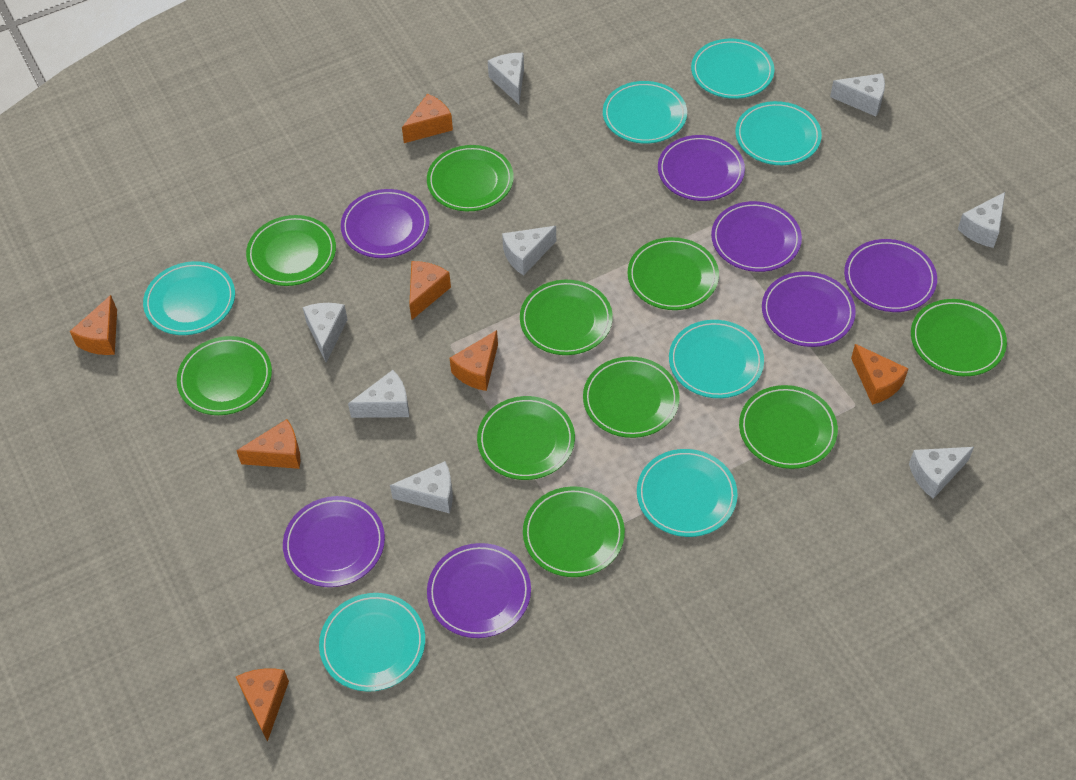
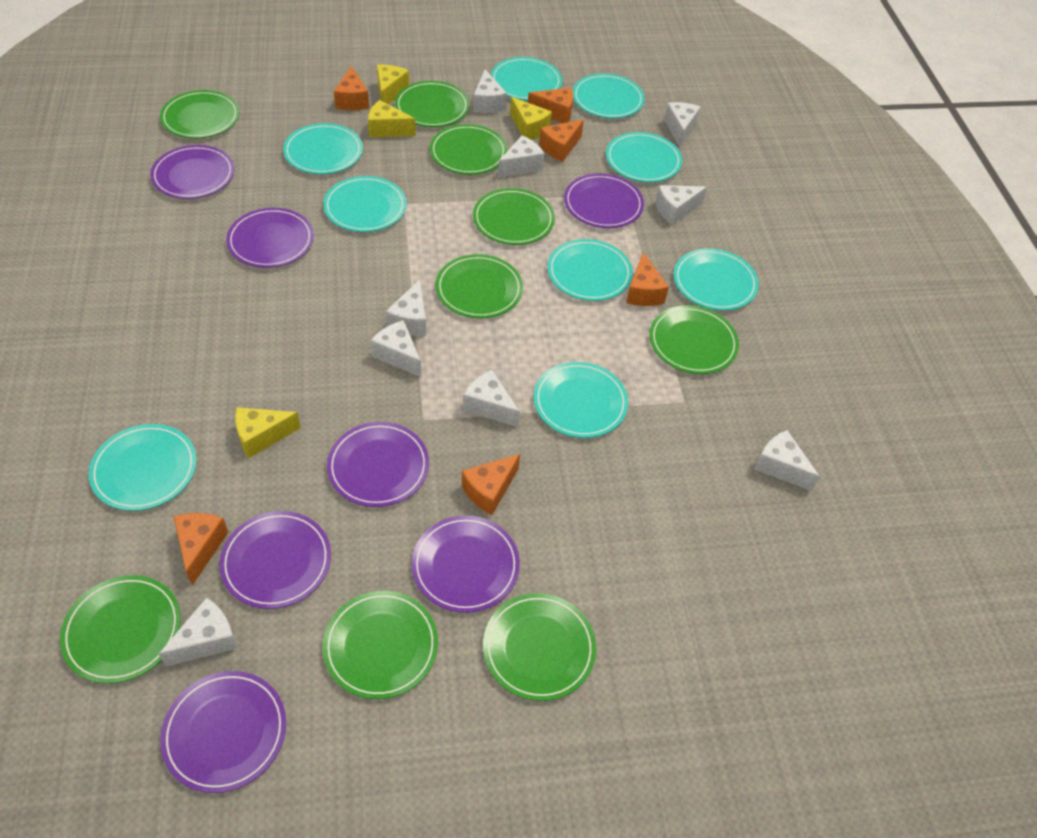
green plate: 10 -> 9
orange cheese: 7 -> 6
turquoise plate: 7 -> 9
white cheese: 8 -> 9
yellow cheese: 0 -> 4

